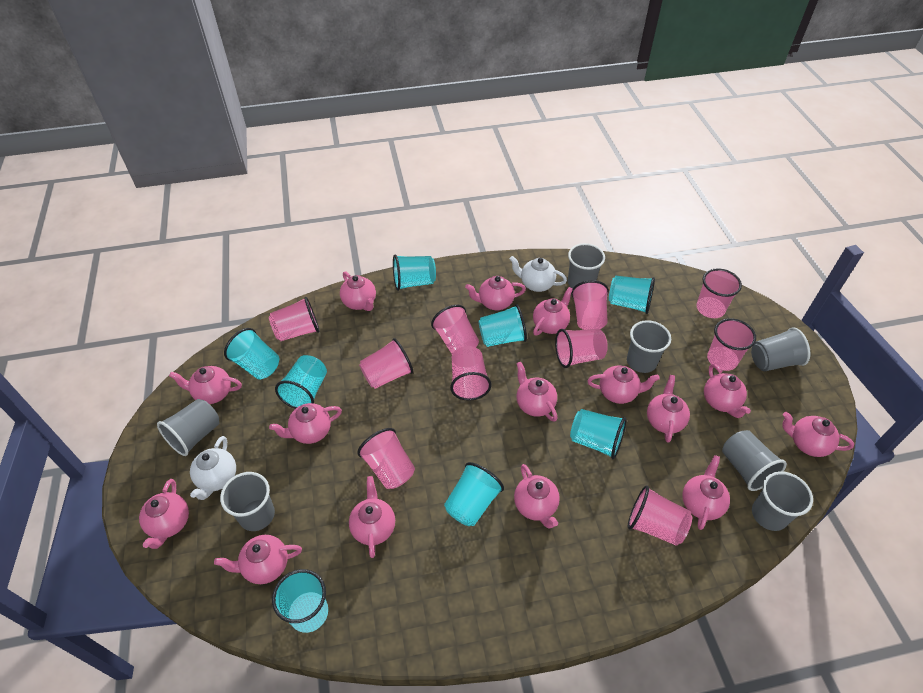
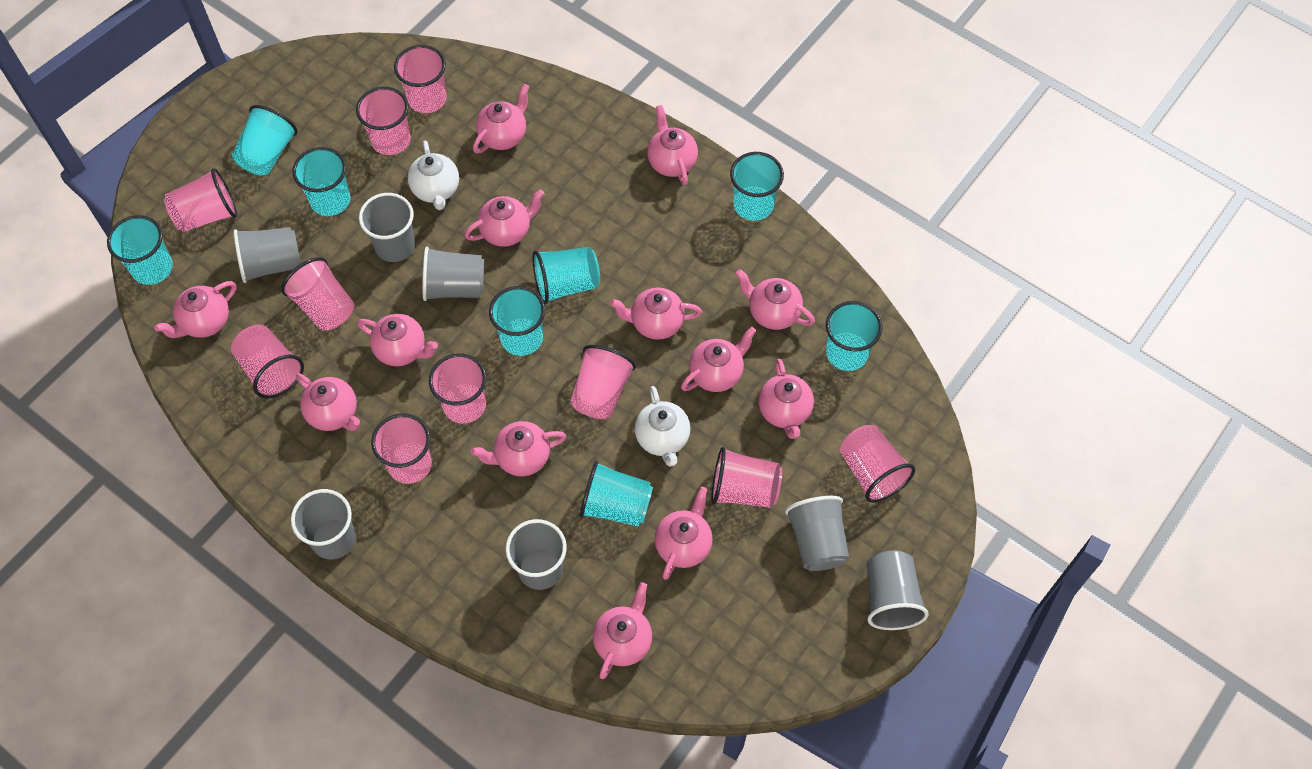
pink teapot: 15 -> 13

